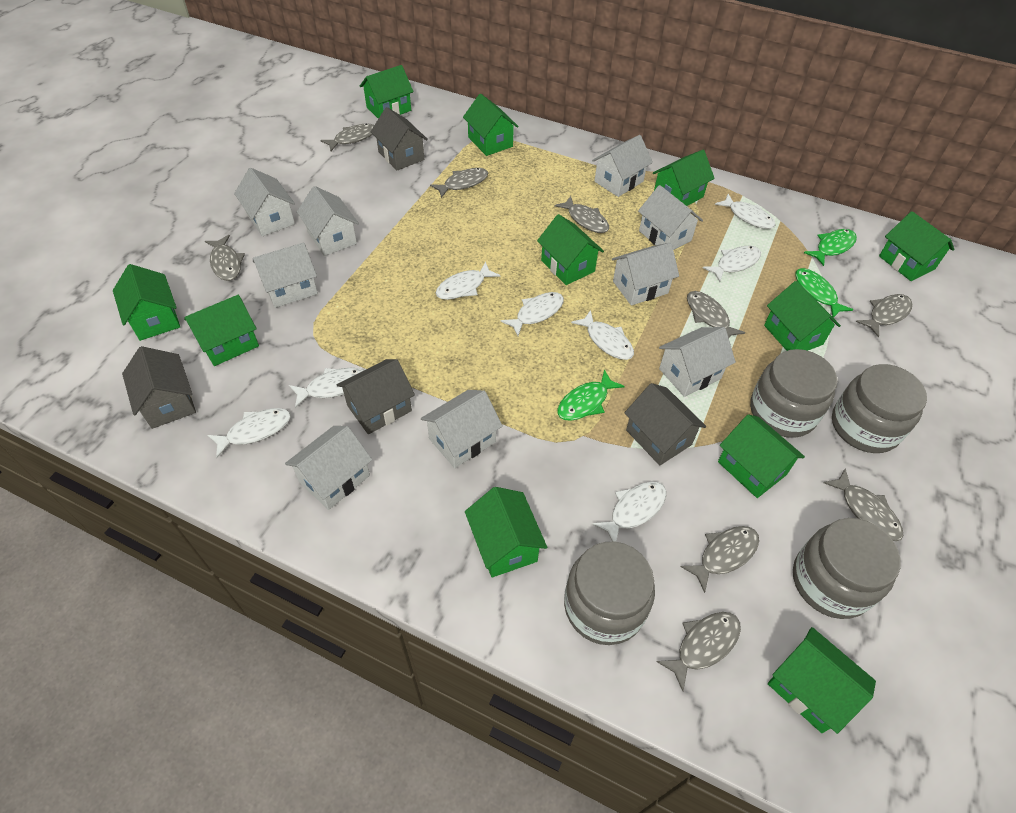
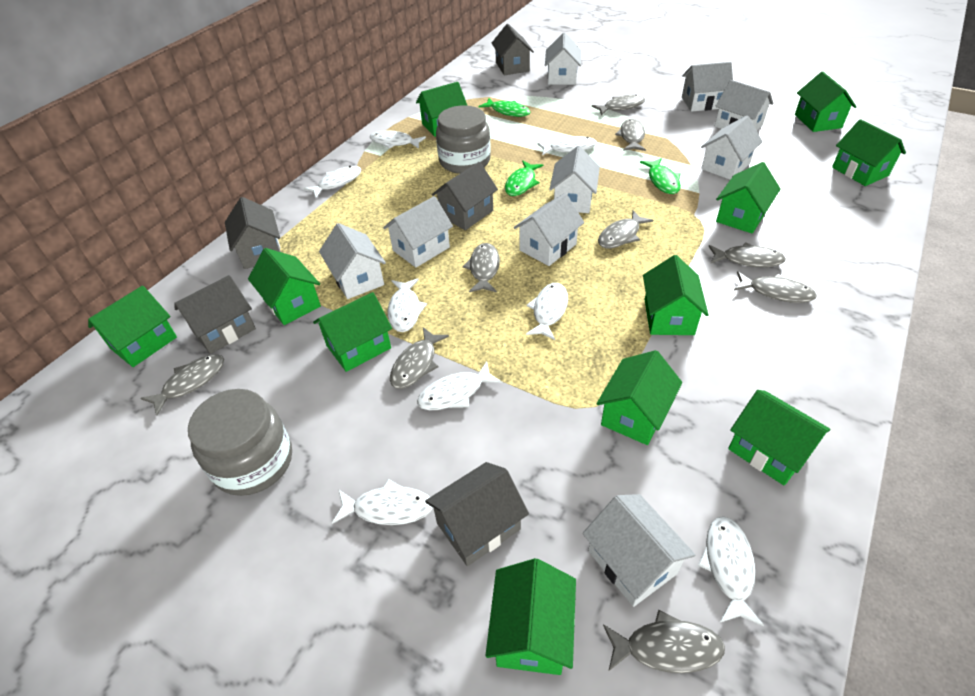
grey house: 4 -> 5
grey jar: 4 -> 2

